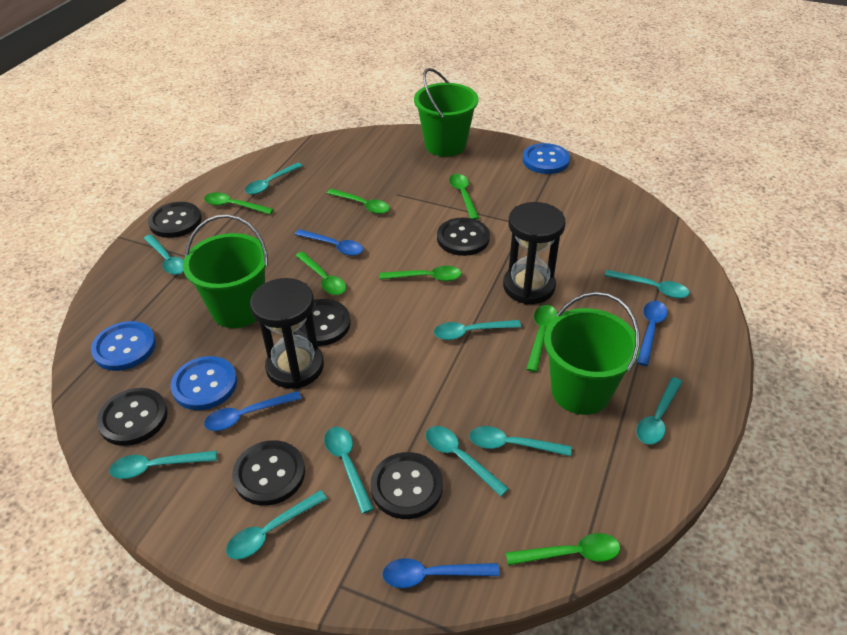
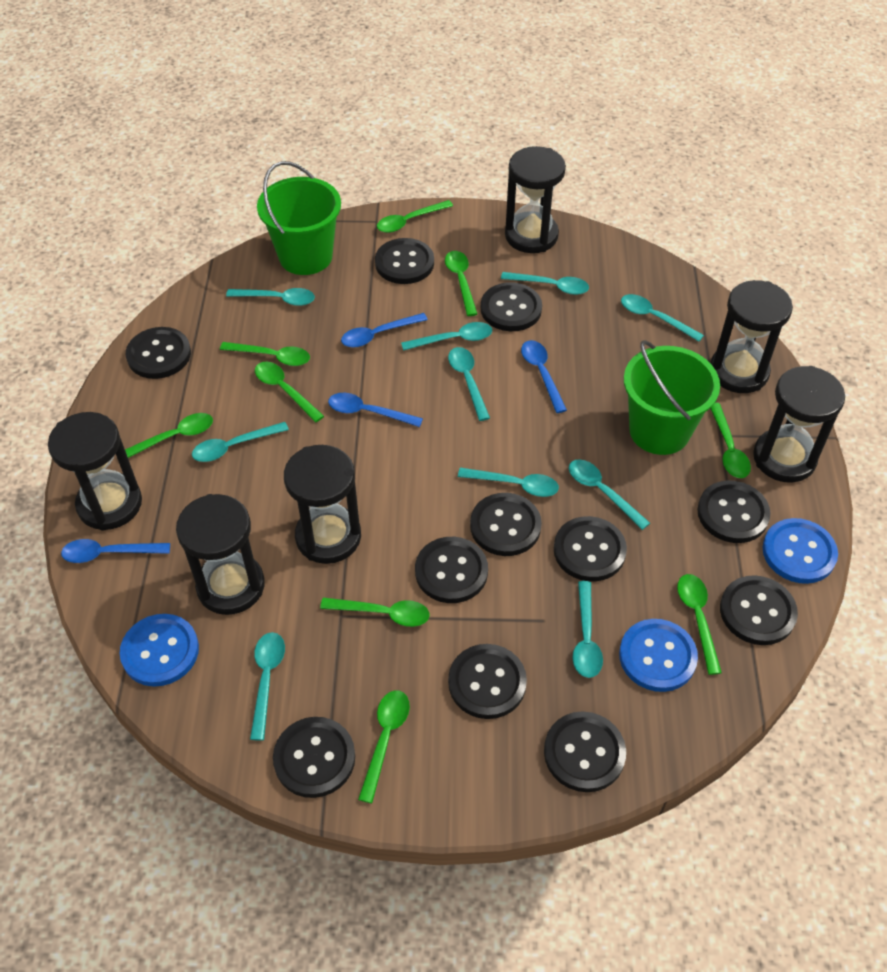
black button: 6 -> 11
black hourglass: 2 -> 6
green bucket: 3 -> 2
green spoon: 7 -> 9

